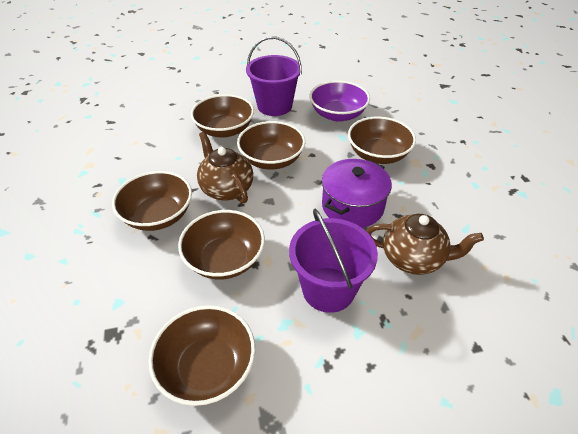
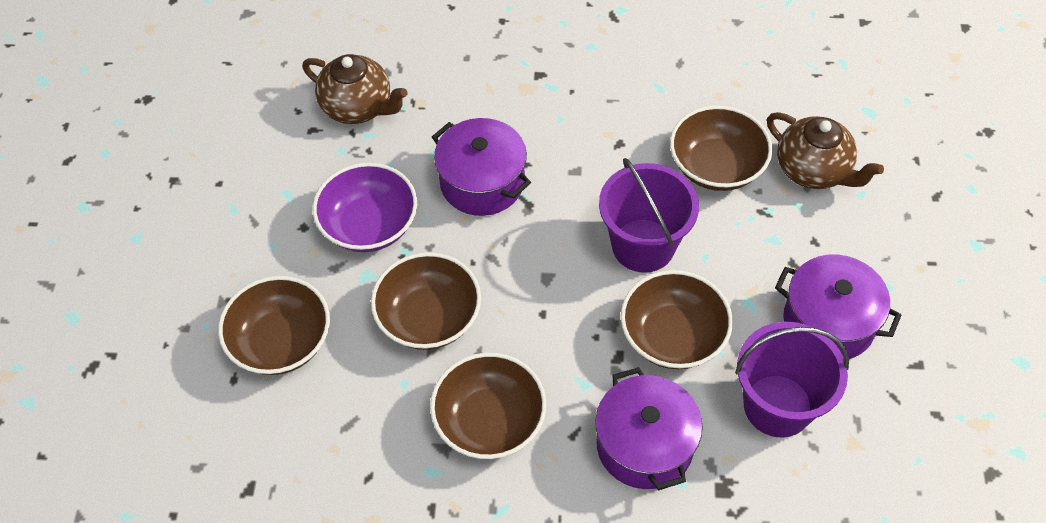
brown bowl: 6 -> 5
purple pot: 1 -> 3

